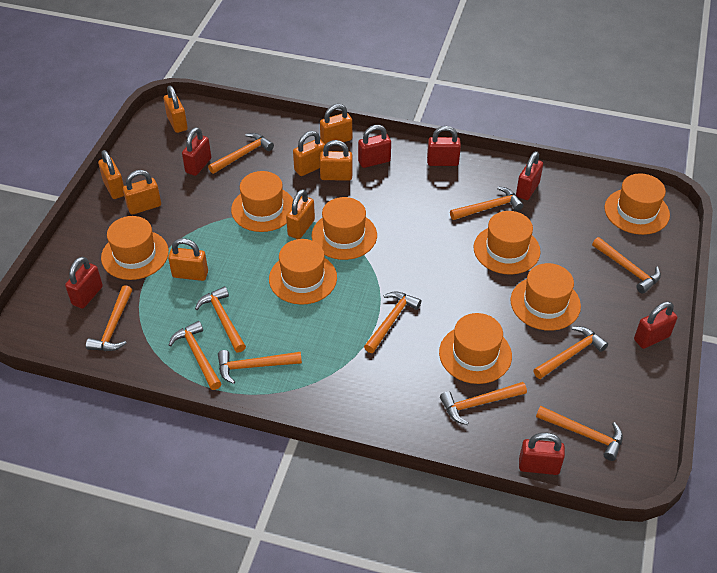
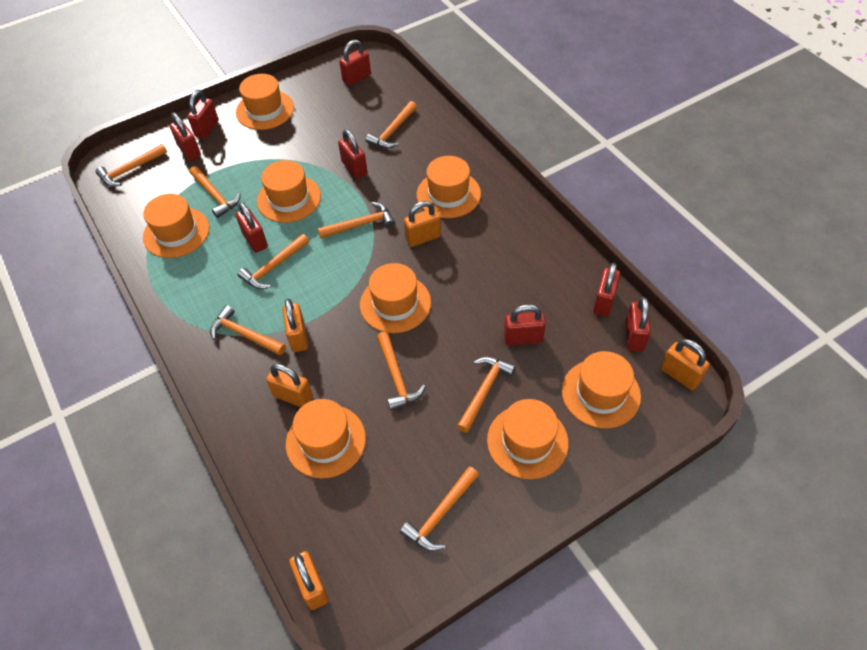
orange hammer: 11 -> 9
orange padlock: 8 -> 5
red padlock: 7 -> 8

